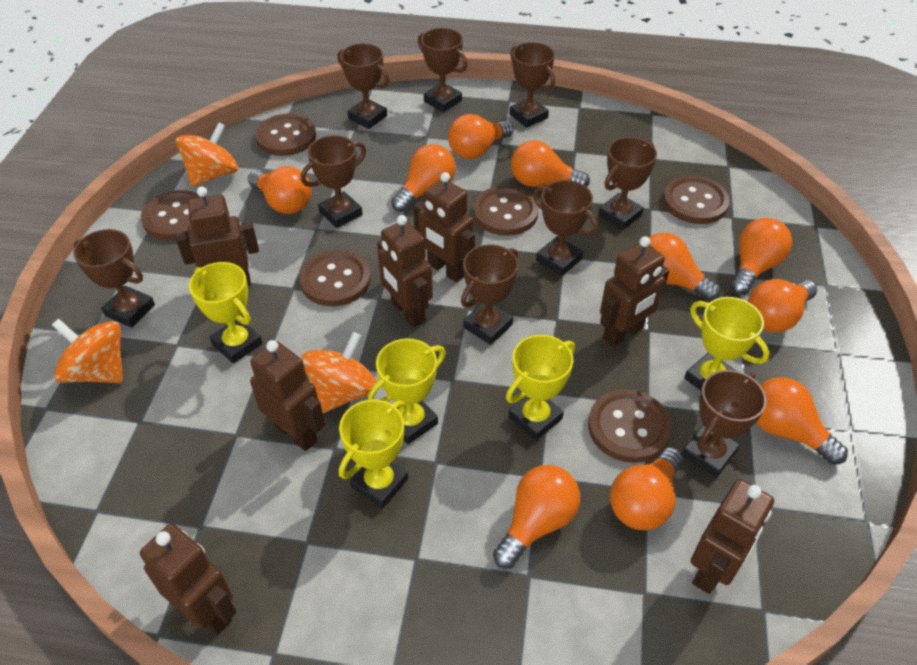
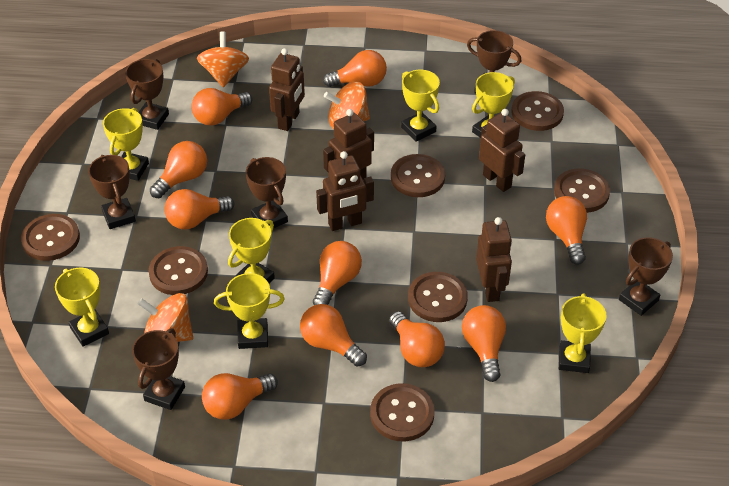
brown button: 6 -> 7
brown robot: 7 -> 5
brown trophy: 9 -> 6
yellow trophy: 5 -> 7

